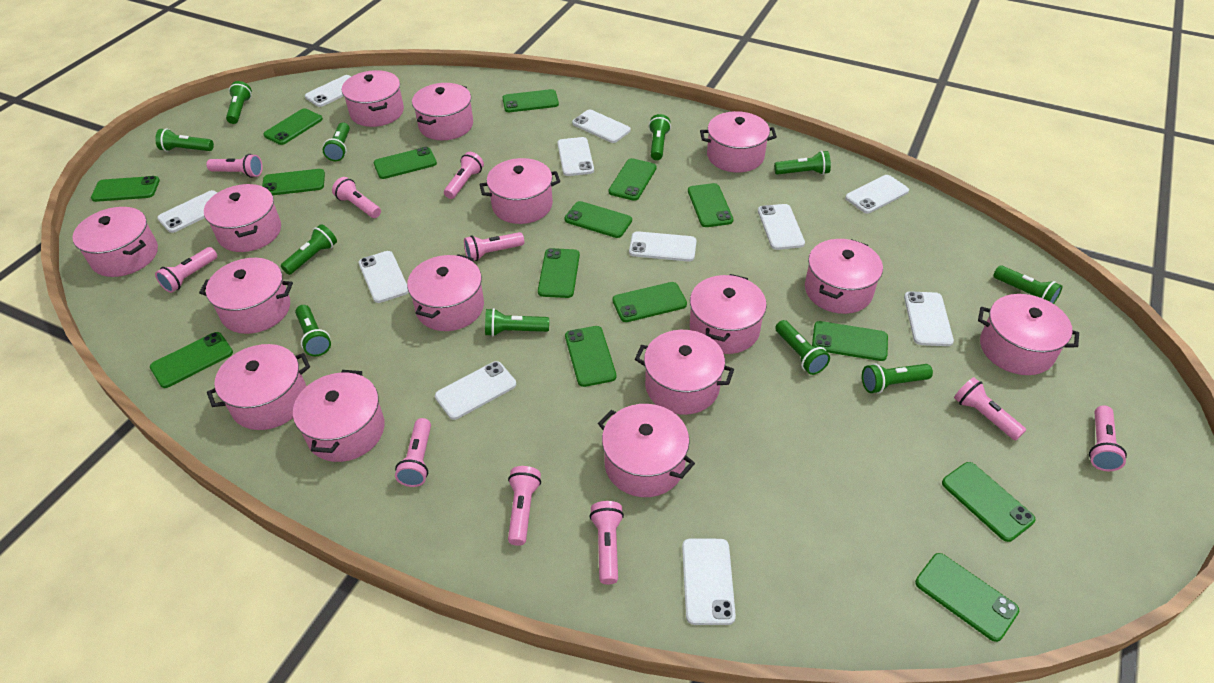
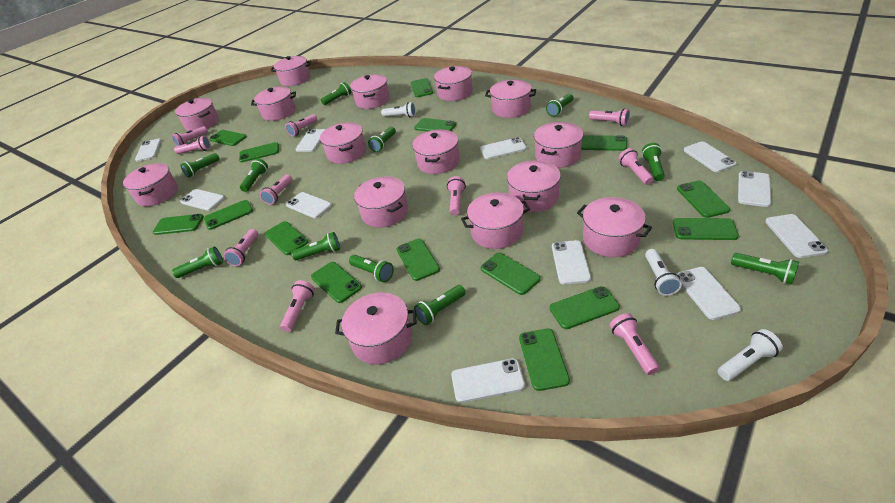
white flashlight: 0 -> 3

